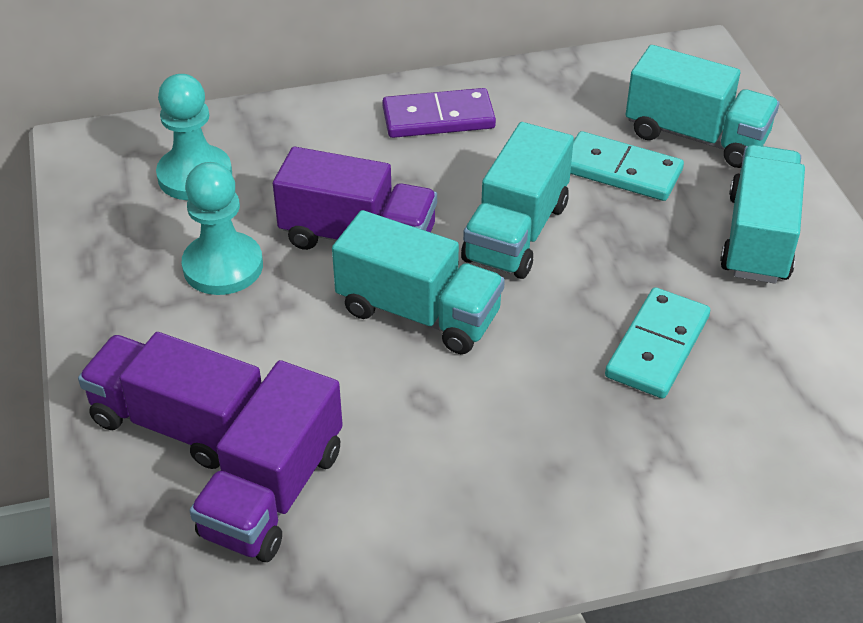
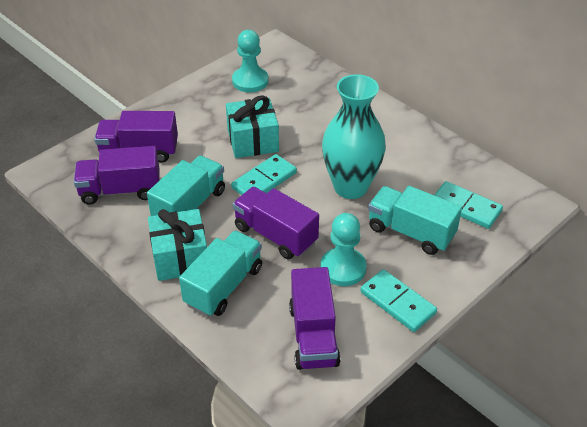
purple domino: 1 -> 0
purple truck: 3 -> 4
turquoise domino: 2 -> 3
turquoise gift: 0 -> 2
turquoise truck: 4 -> 3
turquoise vase: 0 -> 1

